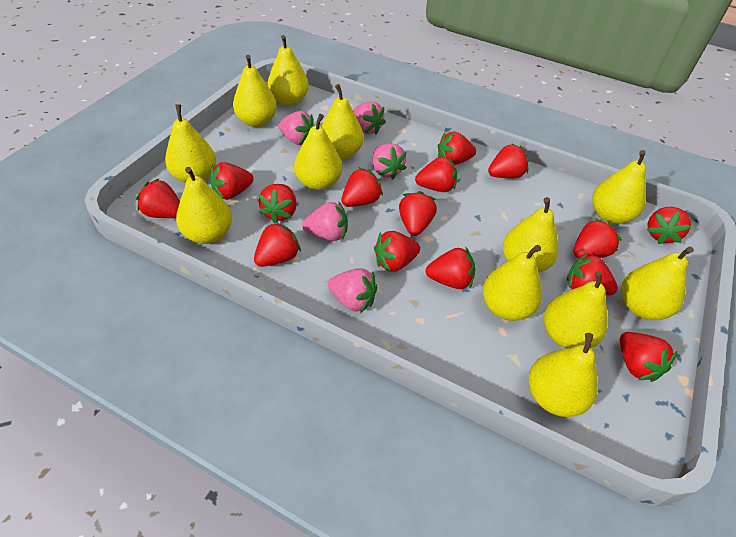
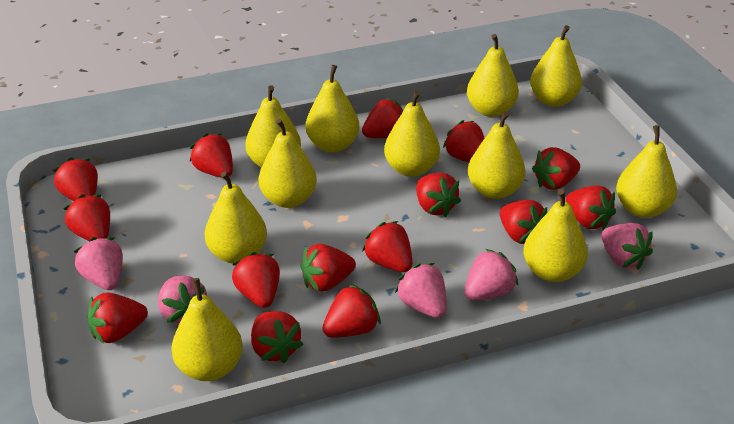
yellow pear: 12 -> 11

